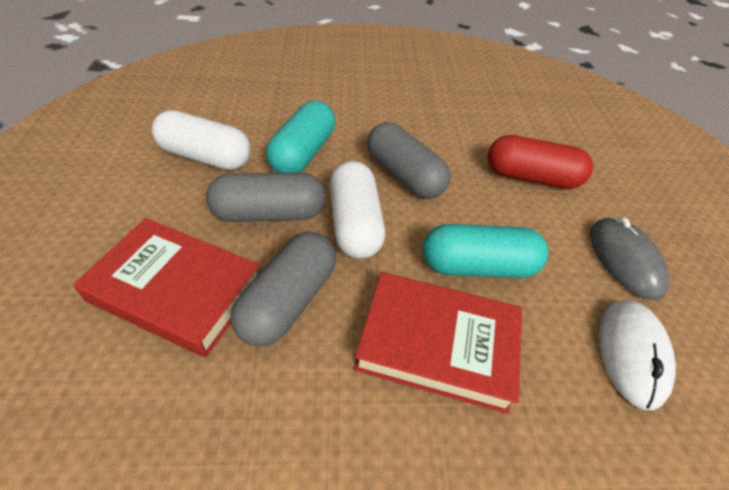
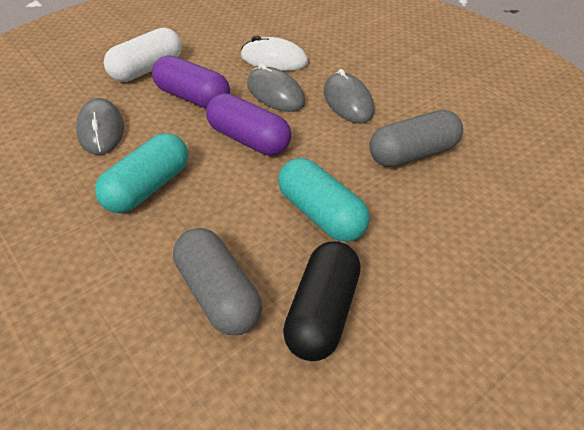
black capsule: 0 -> 1
grey capsule: 3 -> 2
grey mouse: 1 -> 3
purple capsule: 0 -> 2
red book: 2 -> 0
red capsule: 1 -> 0
white capsule: 2 -> 1

